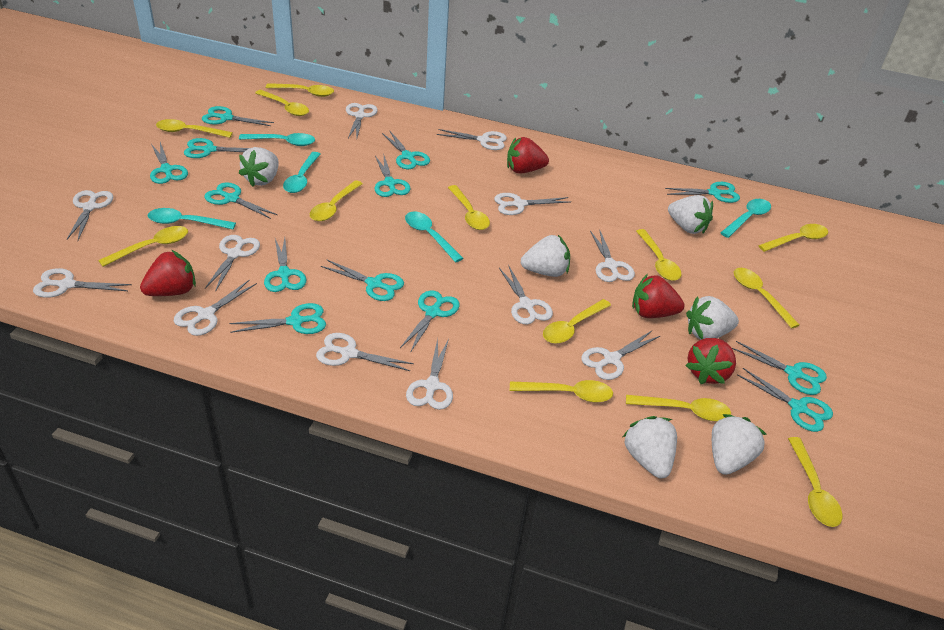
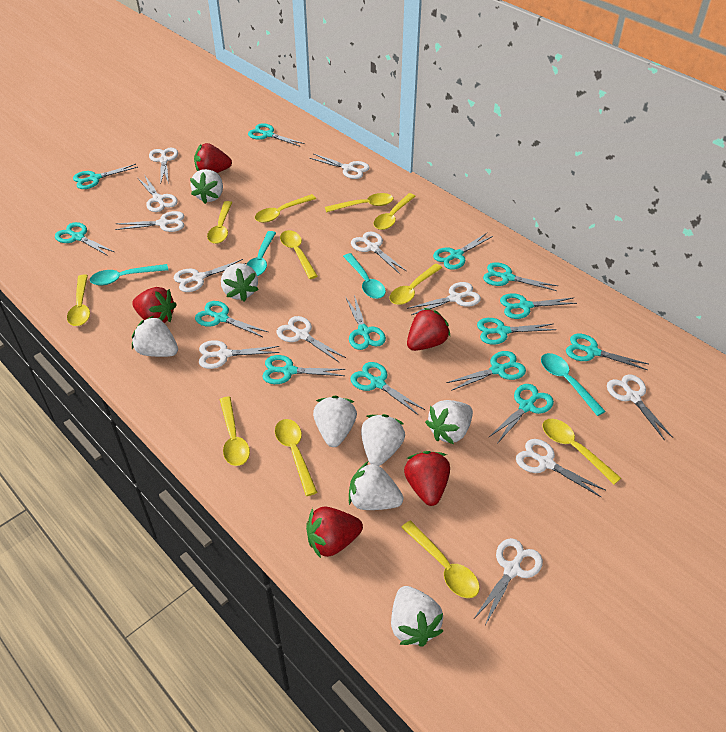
red strawberry: 4 -> 5
turquoise scissors: 13 -> 14
turquoise spoon: 5 -> 4
white strawberry: 6 -> 8
yellow spoon: 13 -> 11

